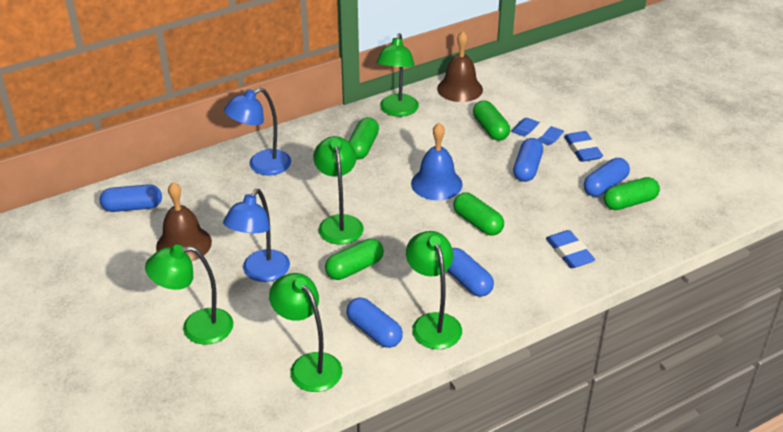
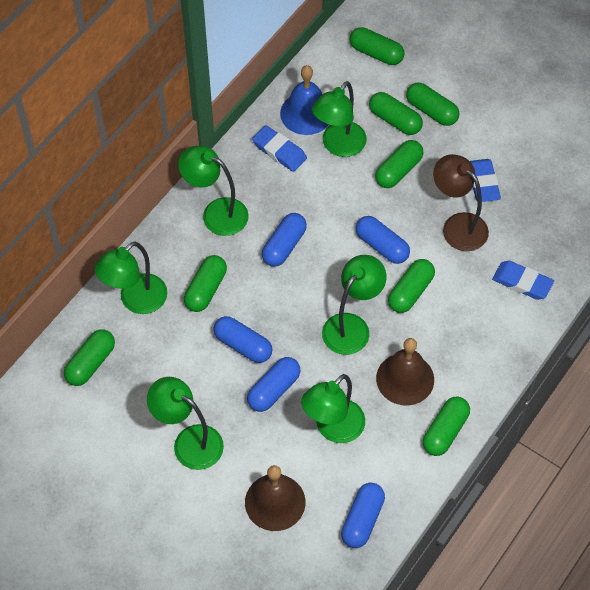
blue lamp: 2 -> 0
brown lamp: 0 -> 1
green capsule: 5 -> 8
green lamp: 5 -> 6

